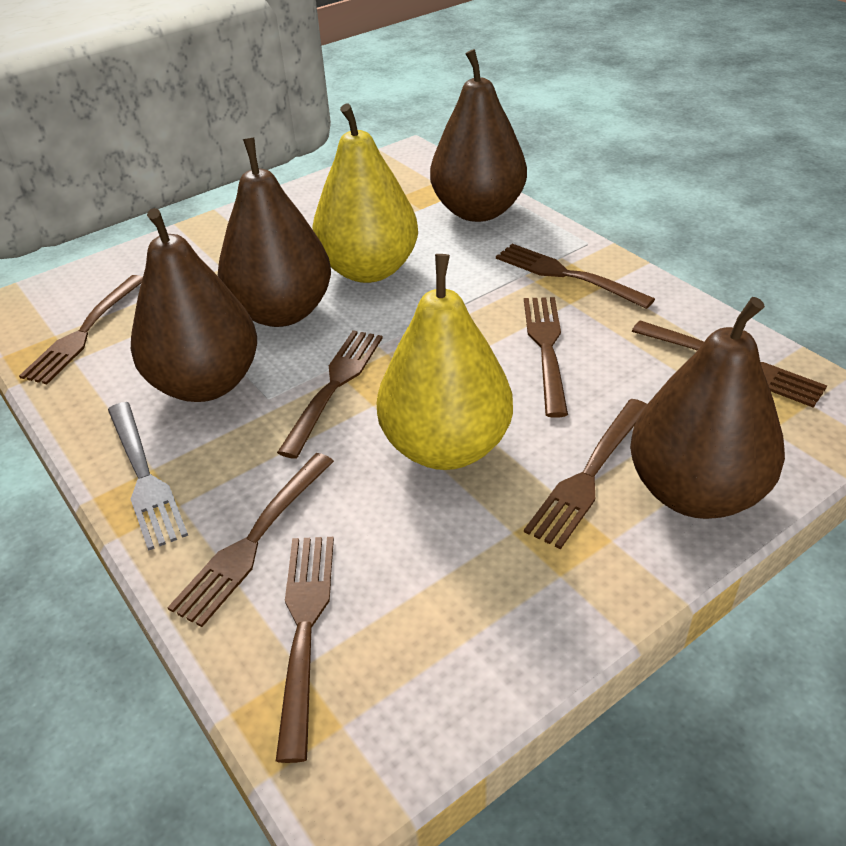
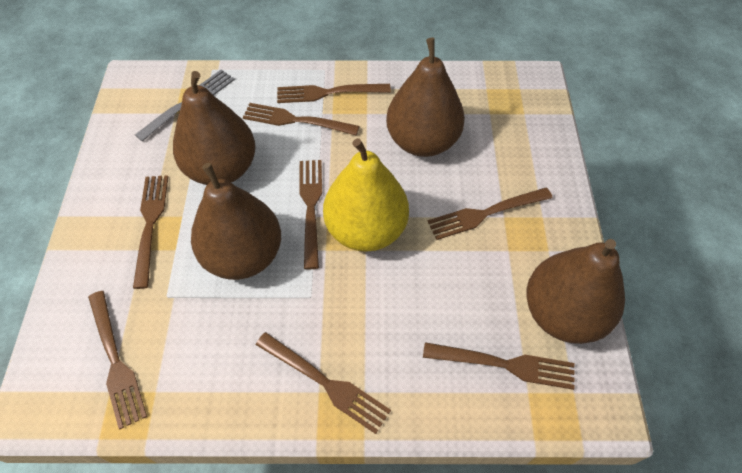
yellow pear: 2 -> 1

